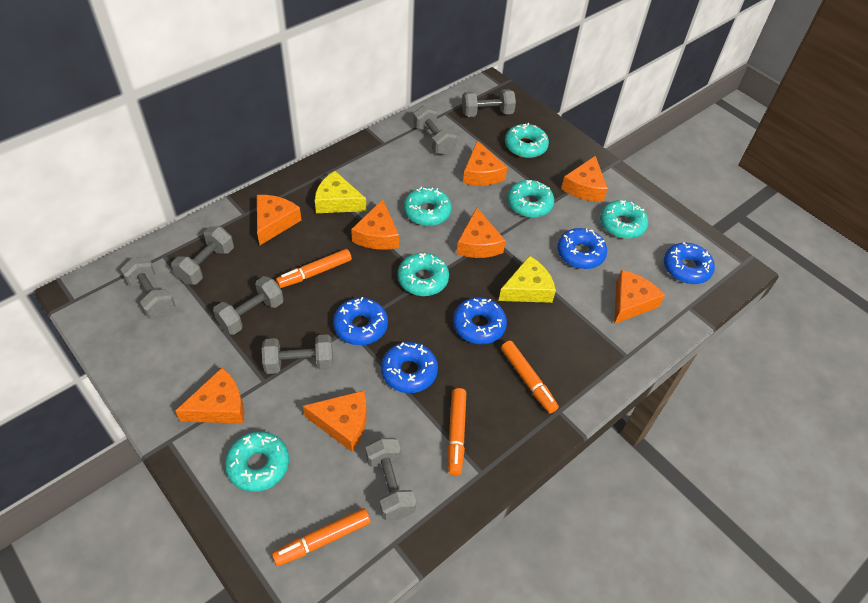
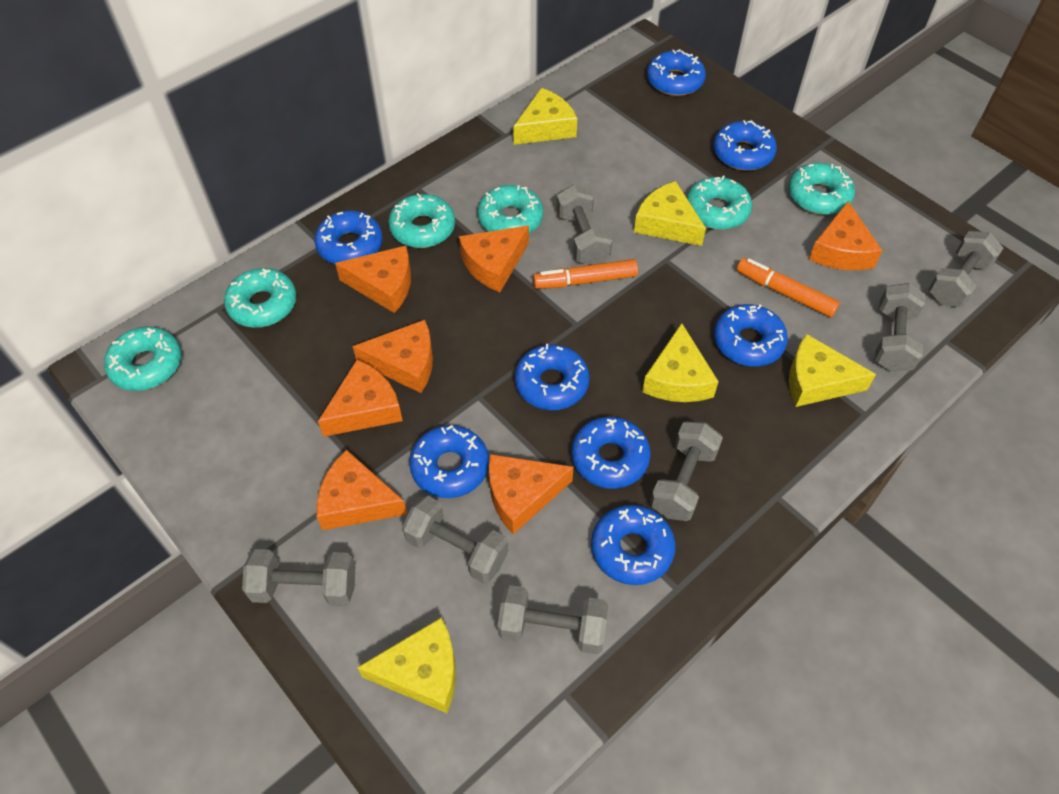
blue donut: 5 -> 8
orange cheese: 8 -> 7
orange marker: 4 -> 2
yellow cheese: 2 -> 5

